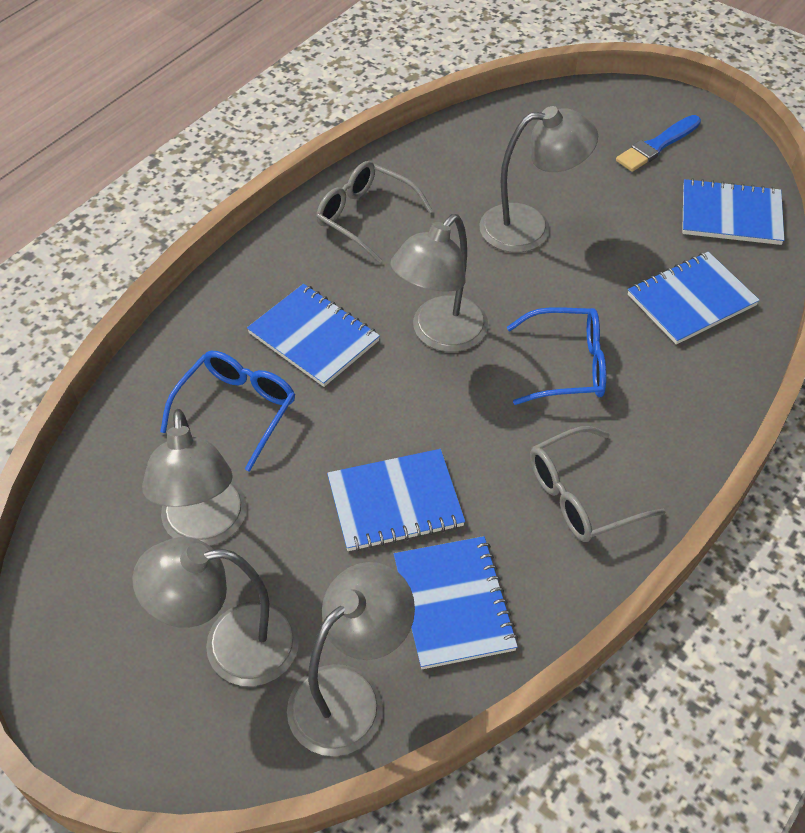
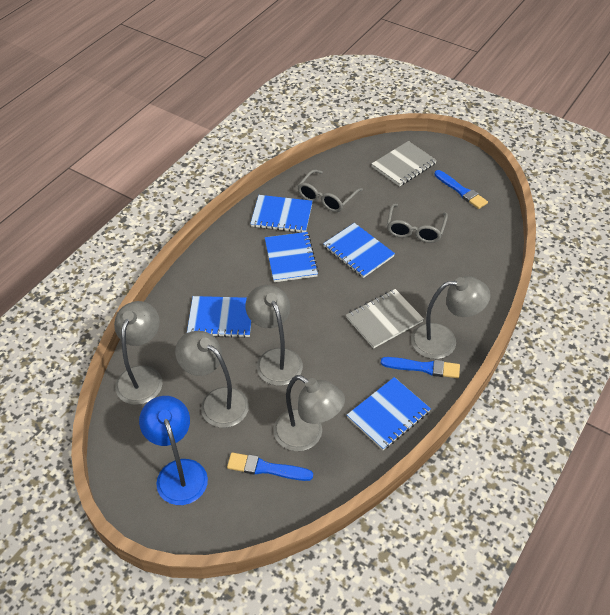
blue brush: 1 -> 3
blue glasses: 2 -> 0
blue lamp: 0 -> 1
grey notebook: 0 -> 2

